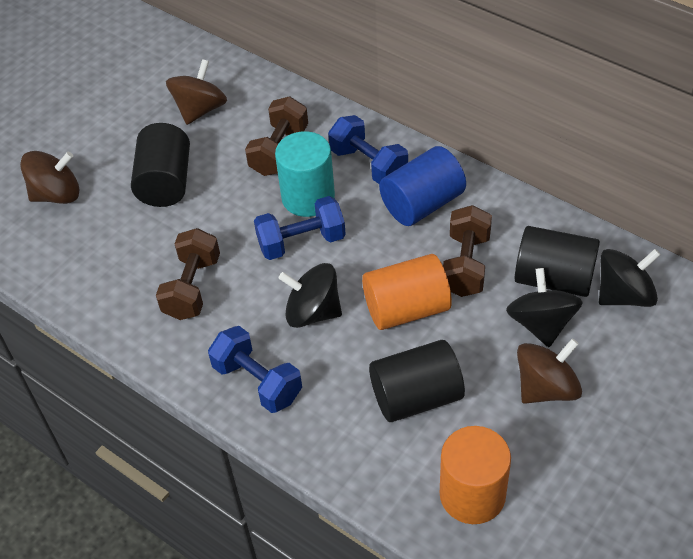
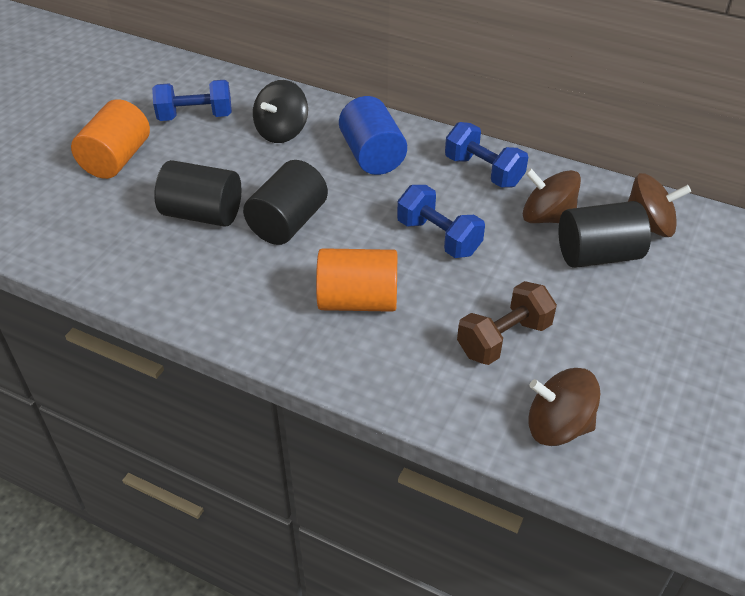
black spinning top: 3 -> 1
brown dumbbell: 3 -> 1
turquoise cylinder: 1 -> 0

